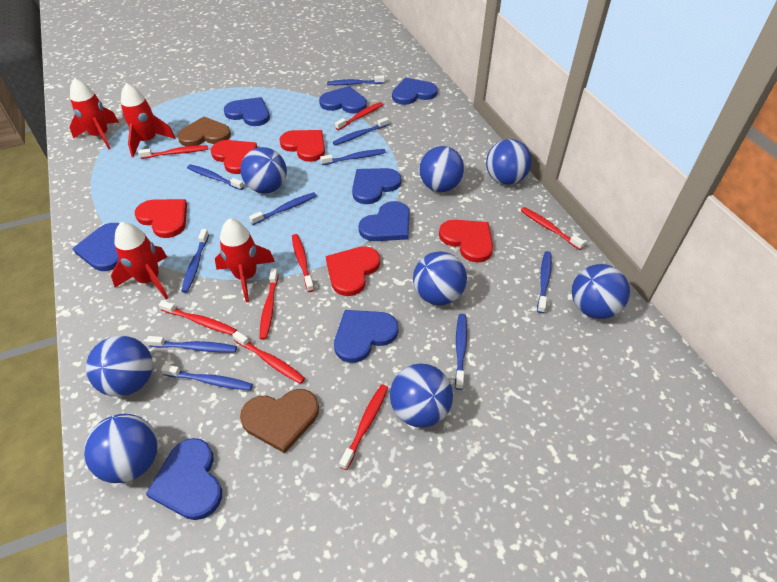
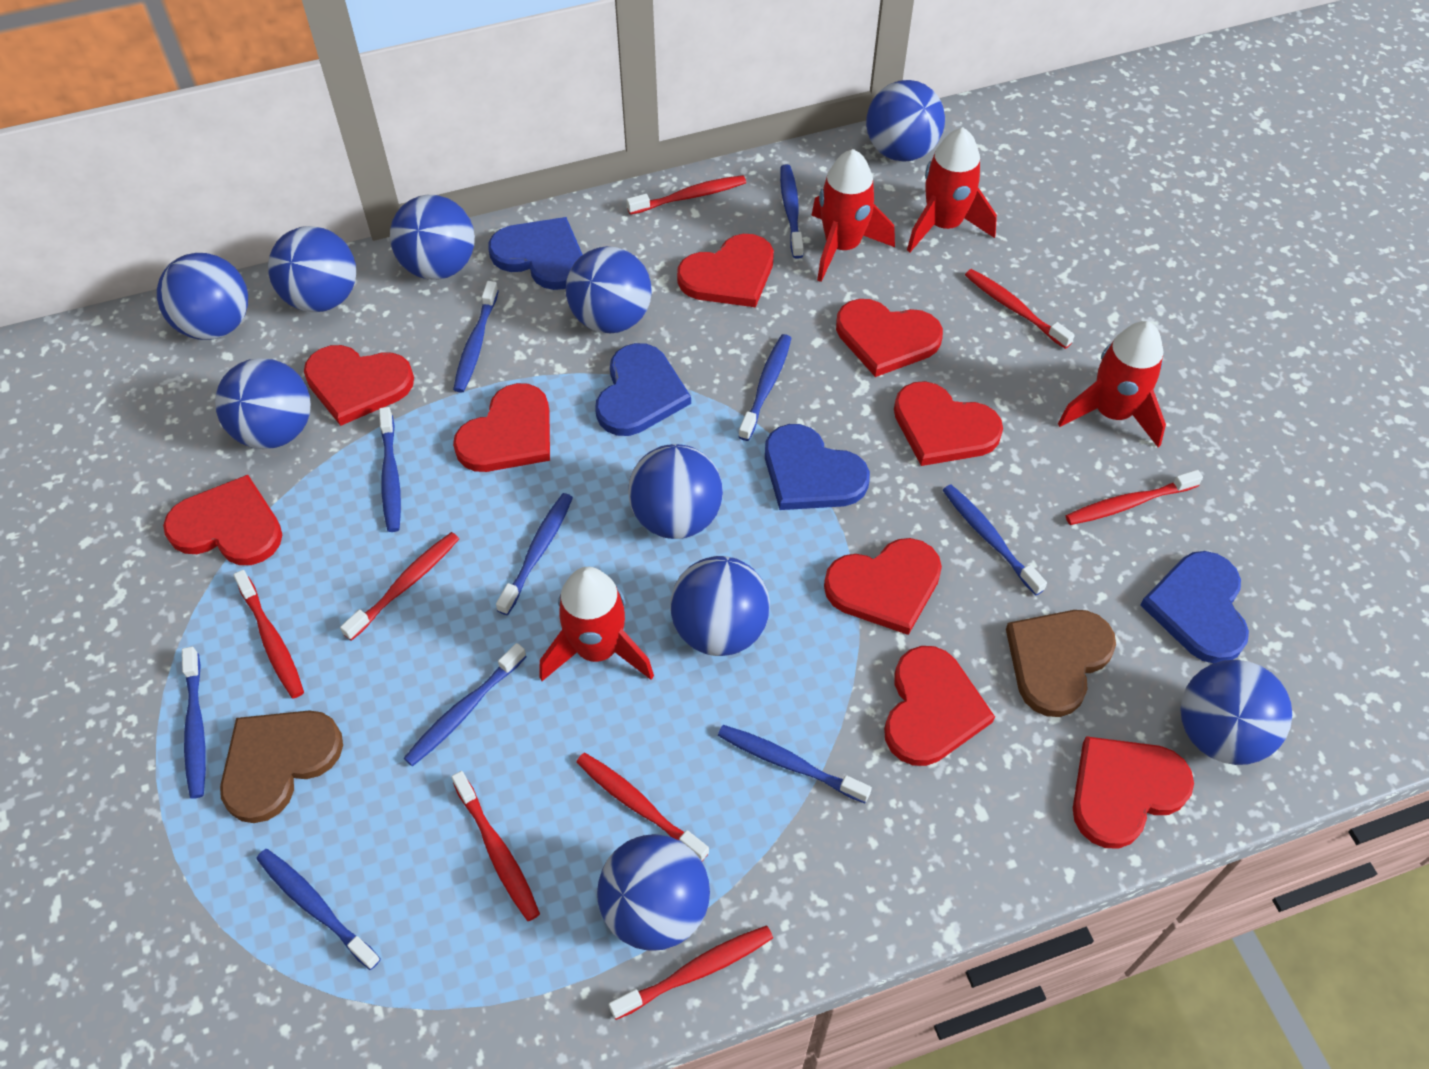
blue ball: 8 -> 10
blue heart: 8 -> 4
red heart: 5 -> 9

